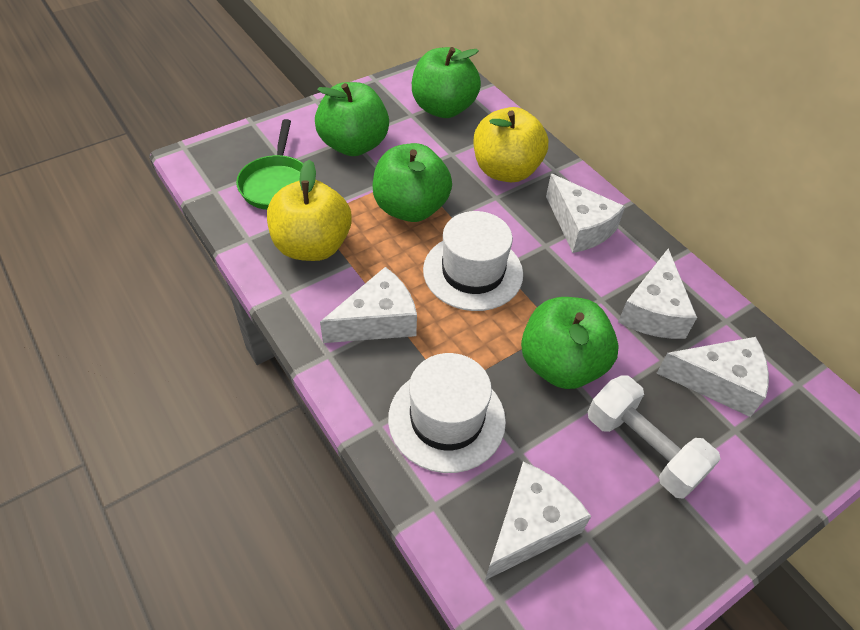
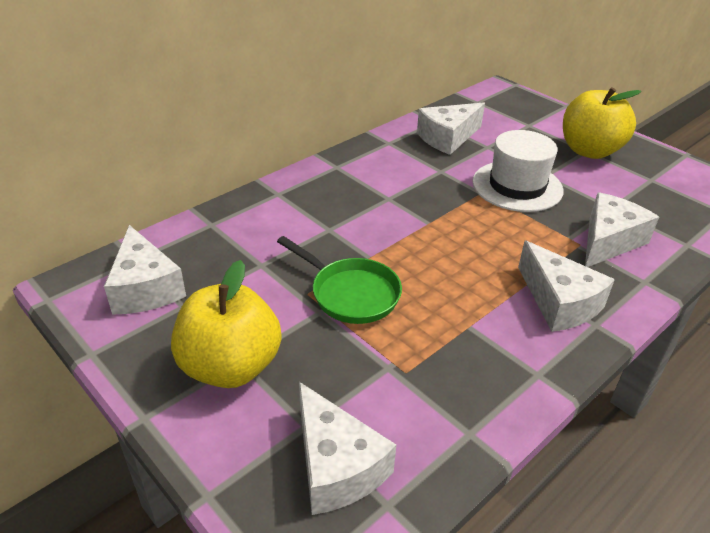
green apple: 4 -> 0
white dumbbell: 1 -> 0
white hat: 2 -> 1

